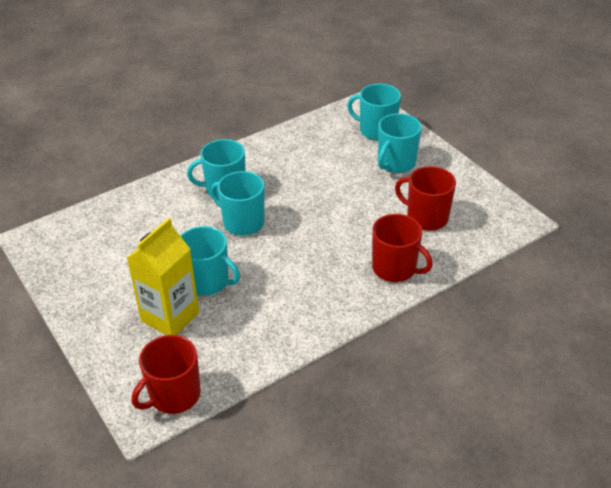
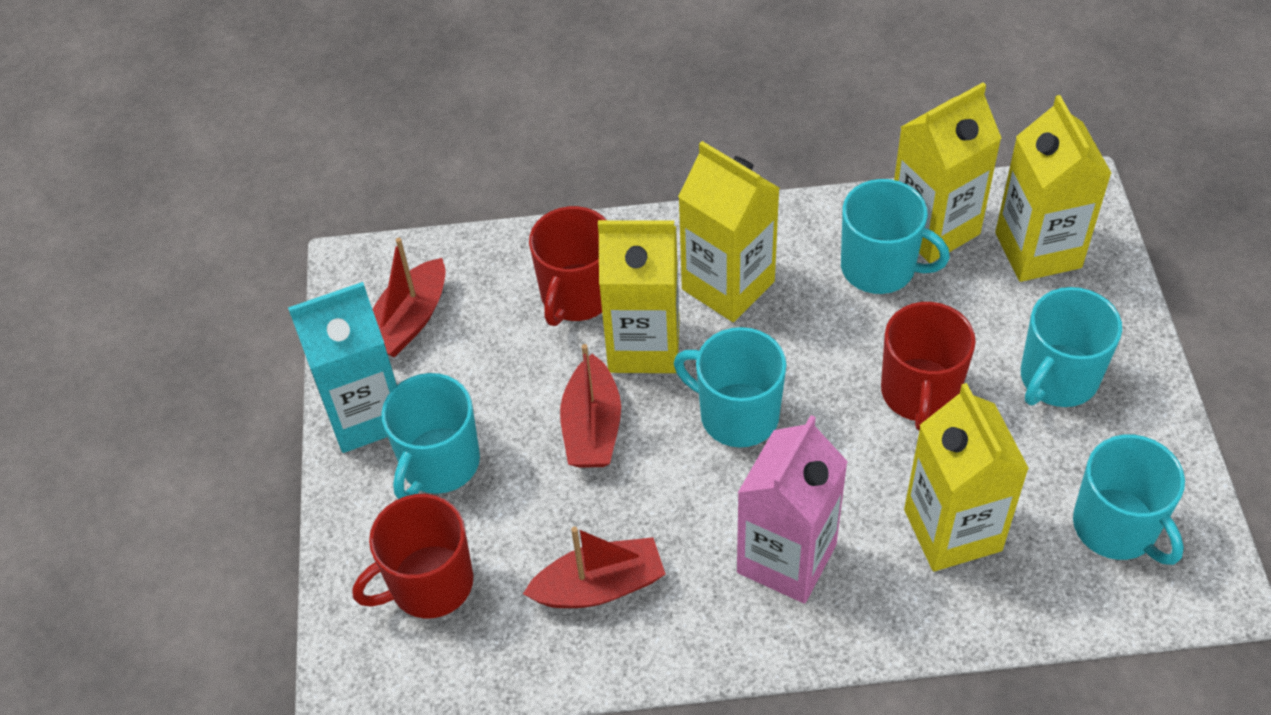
pink carton: 0 -> 1
red boat: 0 -> 3
turquoise carton: 0 -> 1
yellow carton: 1 -> 5

